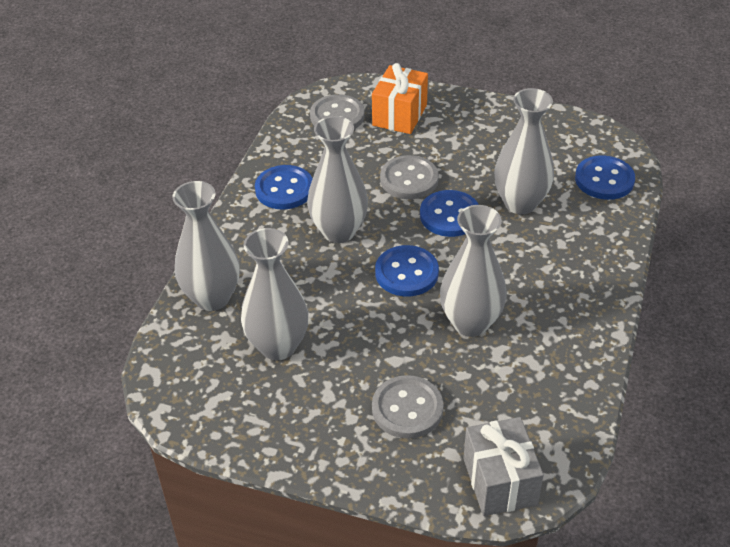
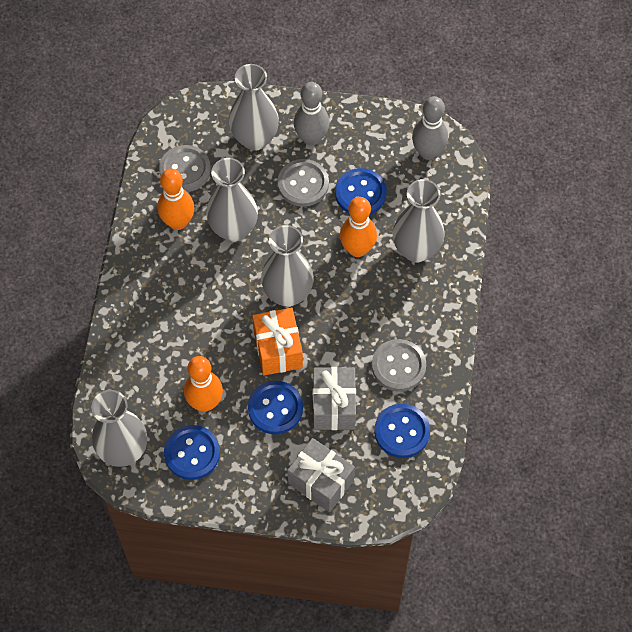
grey bowling pin: 0 -> 2
grey gift: 1 -> 2
orange bowling pin: 0 -> 3

